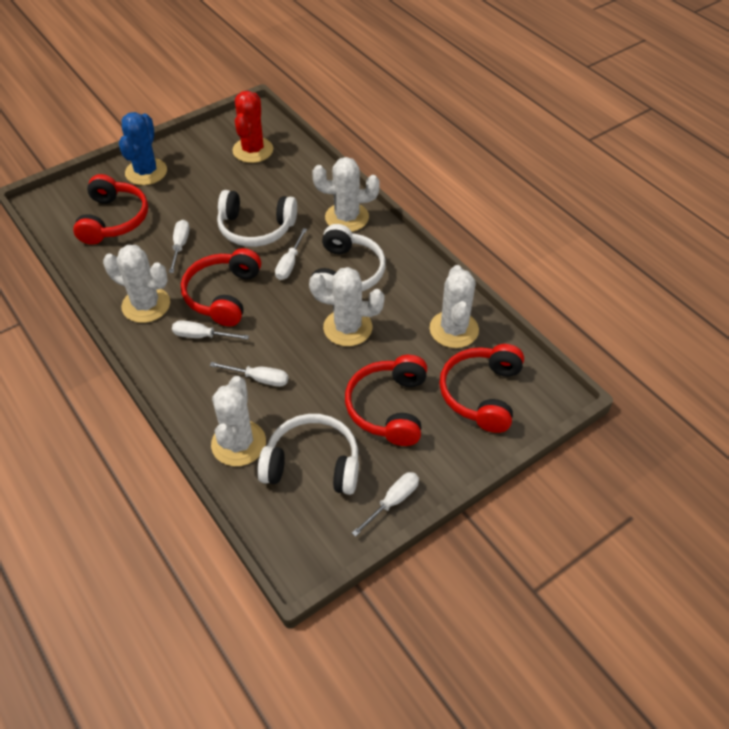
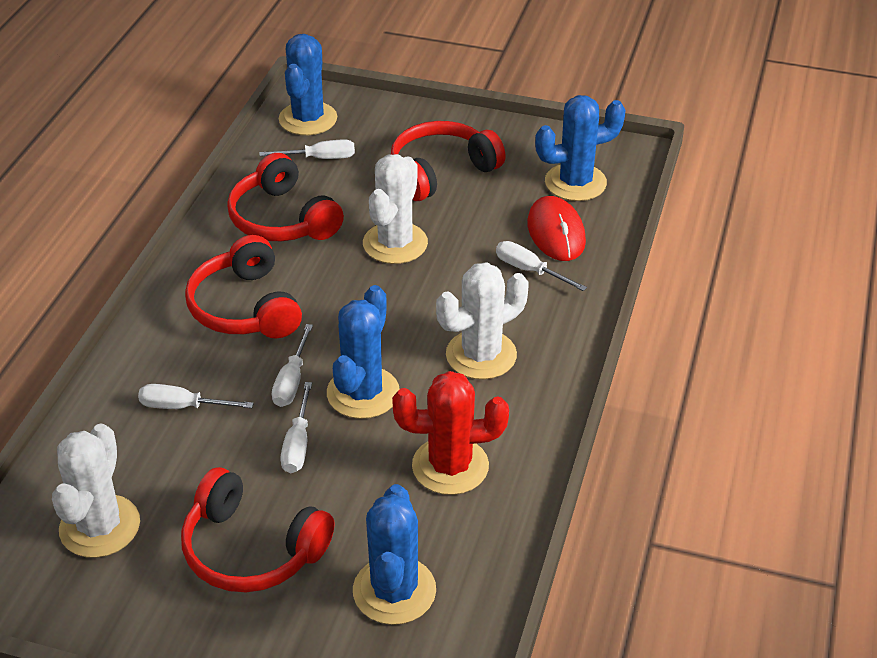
blue cactus: 1 -> 4
red mouse: 0 -> 1
white cactus: 5 -> 3
white headphones: 3 -> 0

